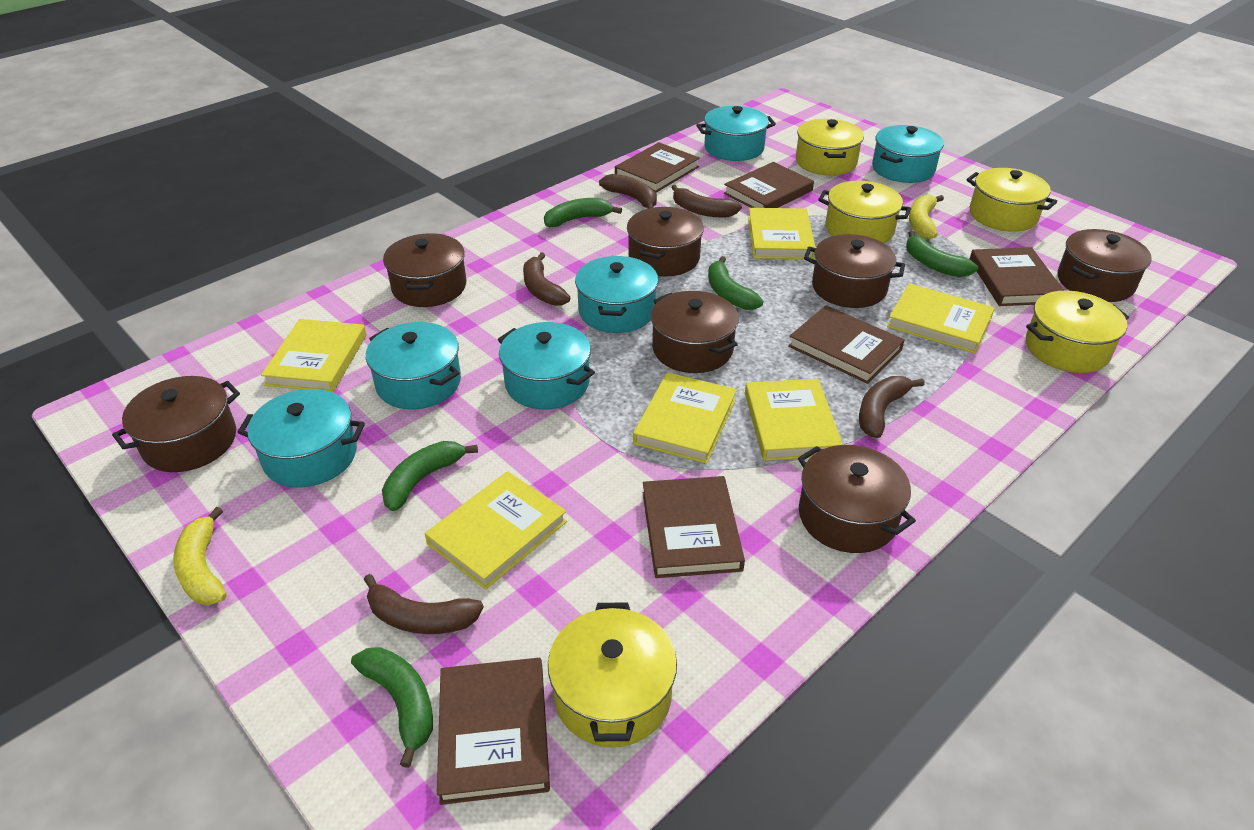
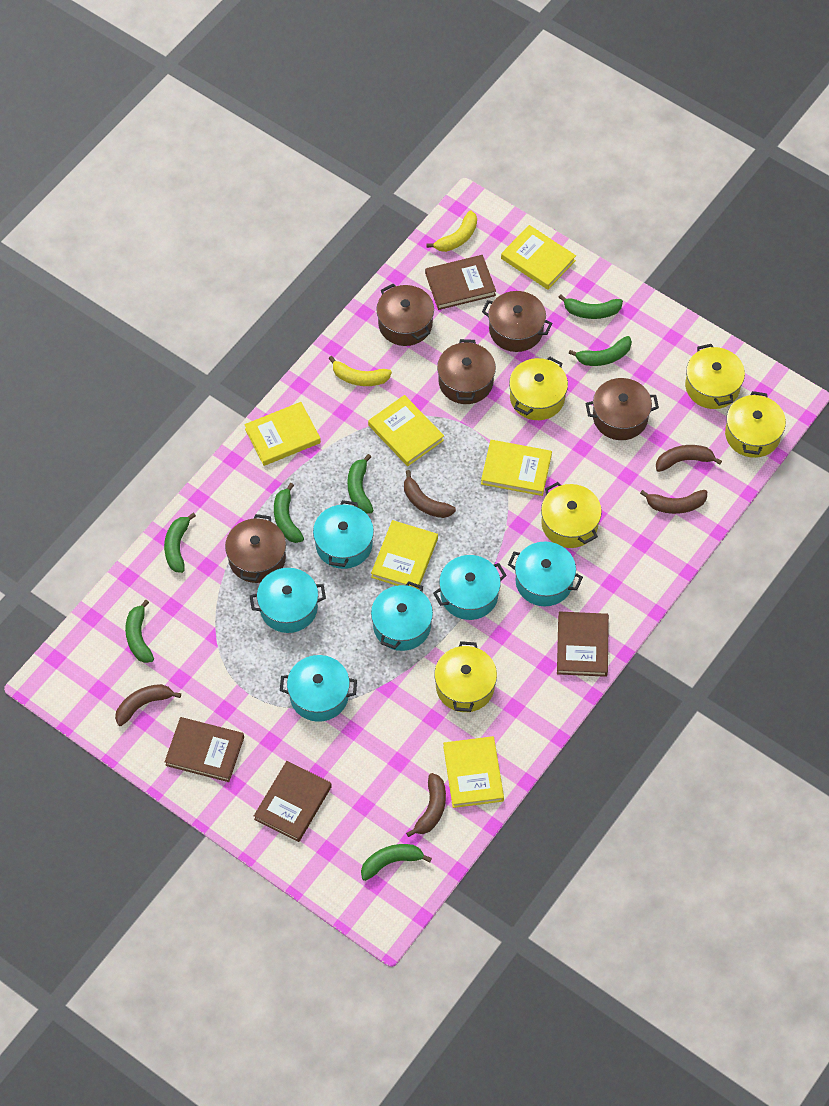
brown book: 6 -> 4
brown pot: 7 -> 5
green banana: 5 -> 7

